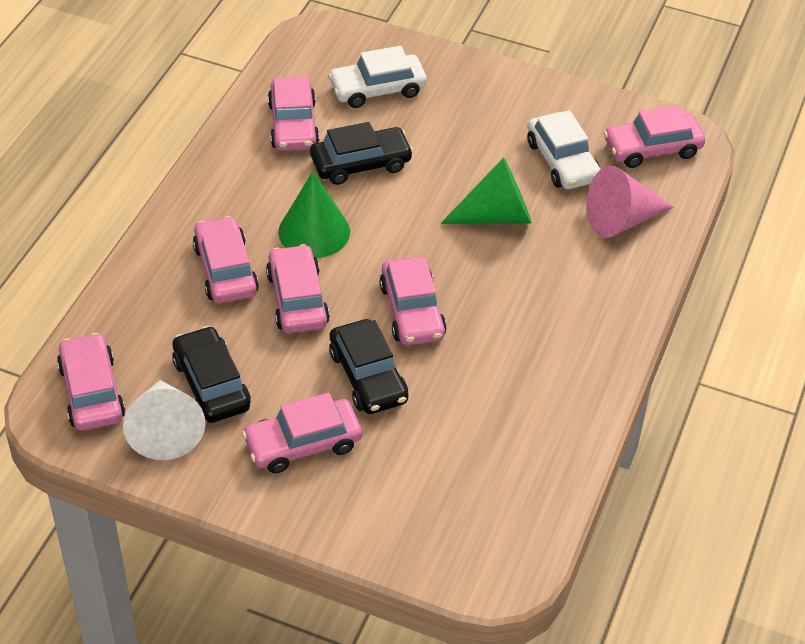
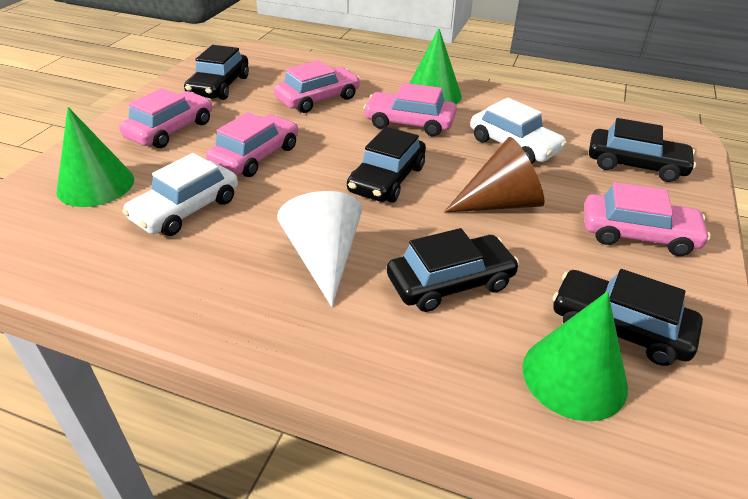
black car: 3 -> 5
brown cone: 0 -> 1
green cone: 2 -> 3
pink car: 7 -> 5
pink cone: 1 -> 0

